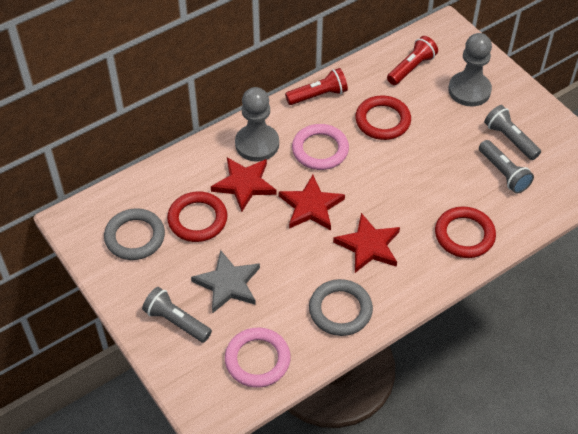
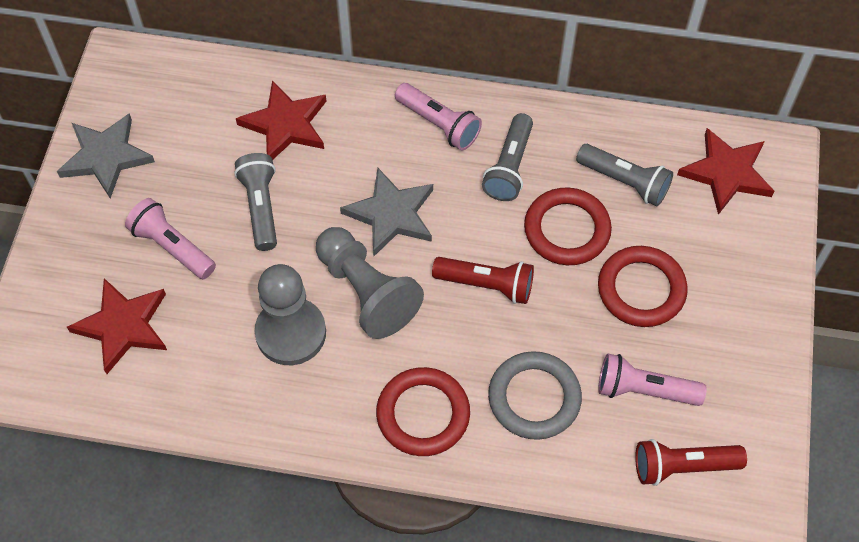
grey ring: 2 -> 1
grey star: 1 -> 2
pink flashlight: 0 -> 3
pink ring: 2 -> 0

